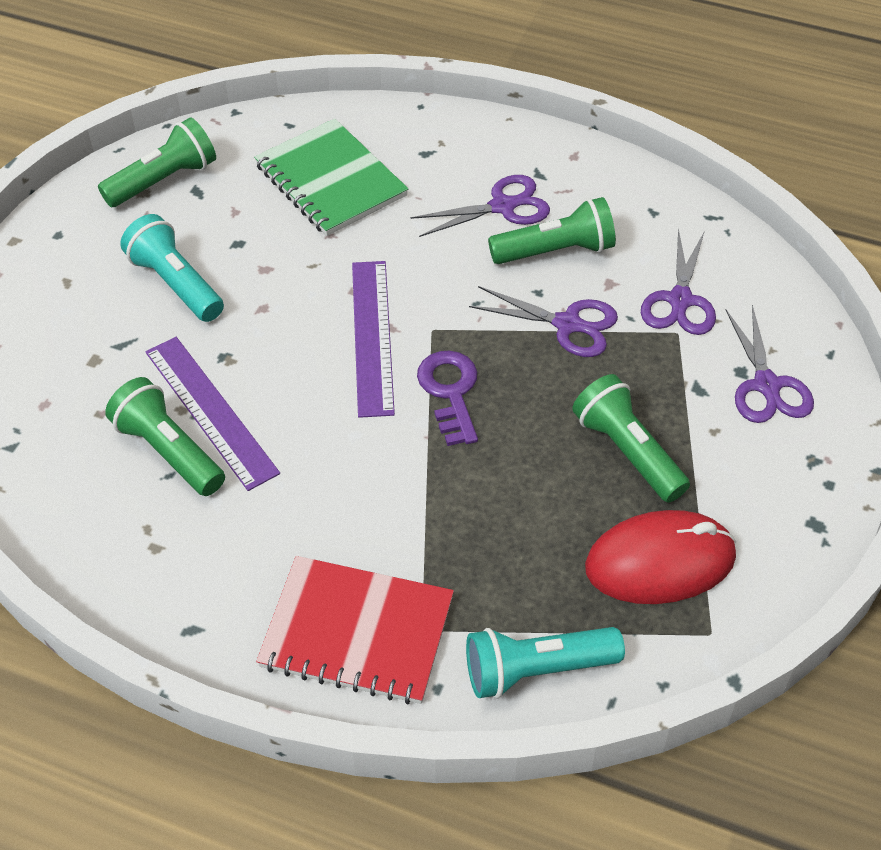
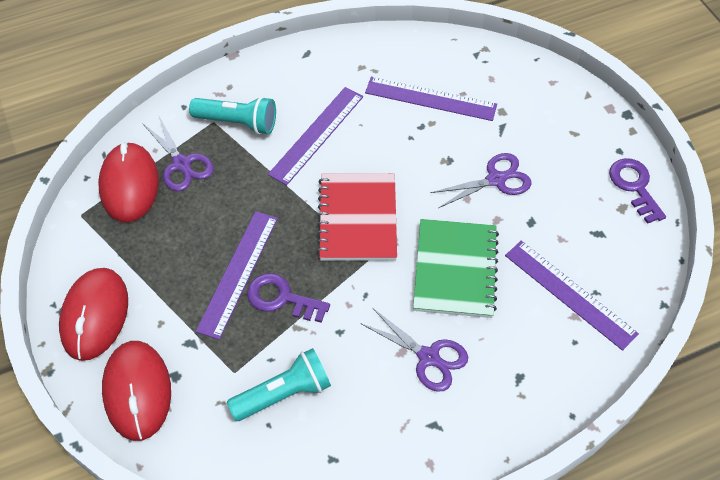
green flashlight: 4 -> 0
purple key: 1 -> 2
purple ruler: 2 -> 4
purple scissors: 4 -> 3
red mouse: 1 -> 3

